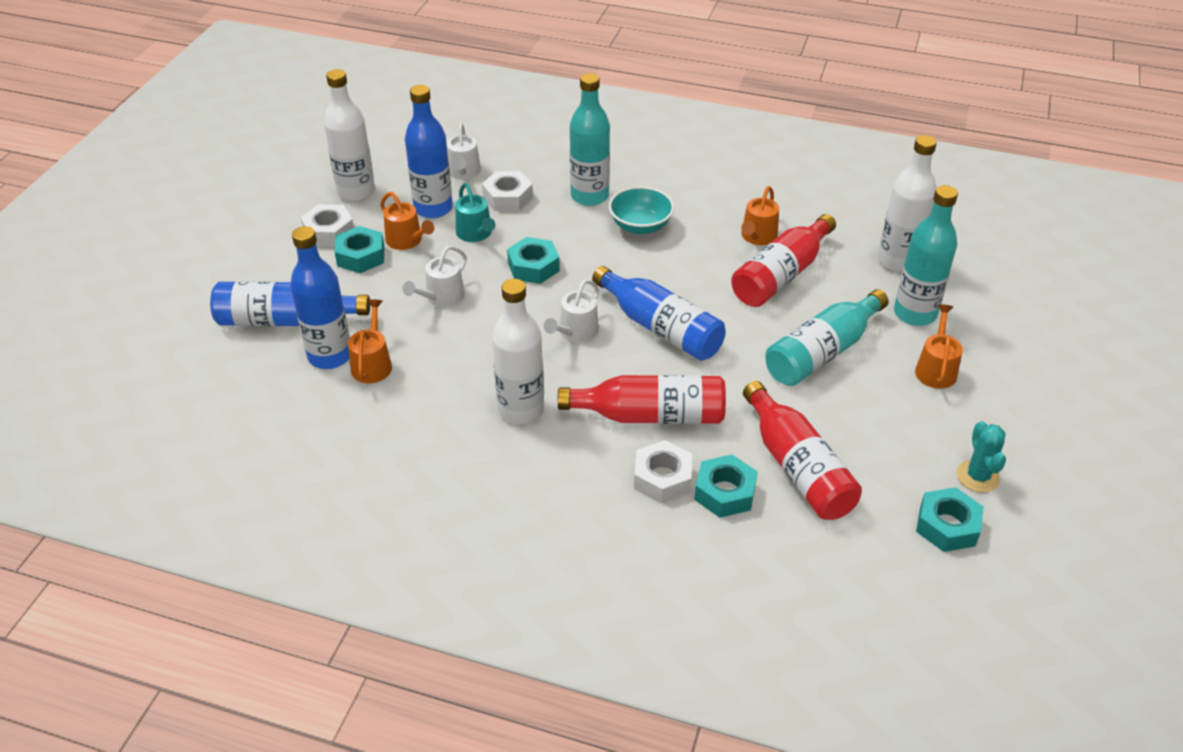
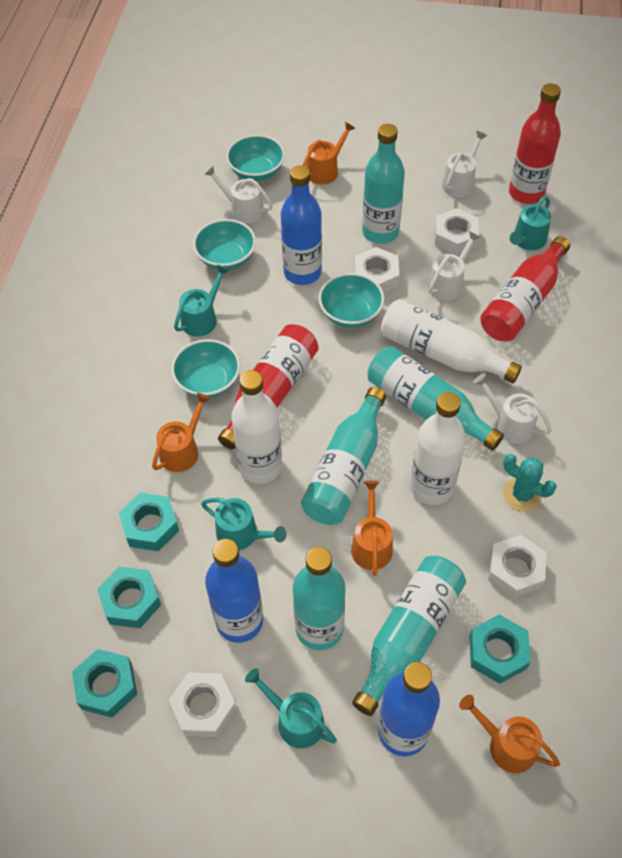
blue bottle: 4 -> 3
turquoise bottle: 3 -> 5
turquoise bowl: 1 -> 4
turquoise watering can: 1 -> 4
white nut: 3 -> 4
white watering can: 3 -> 4

